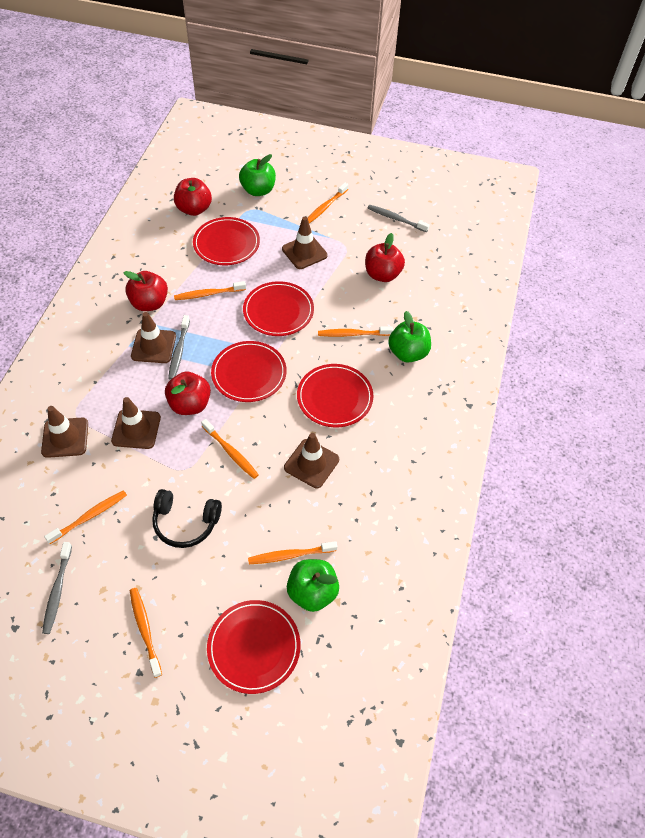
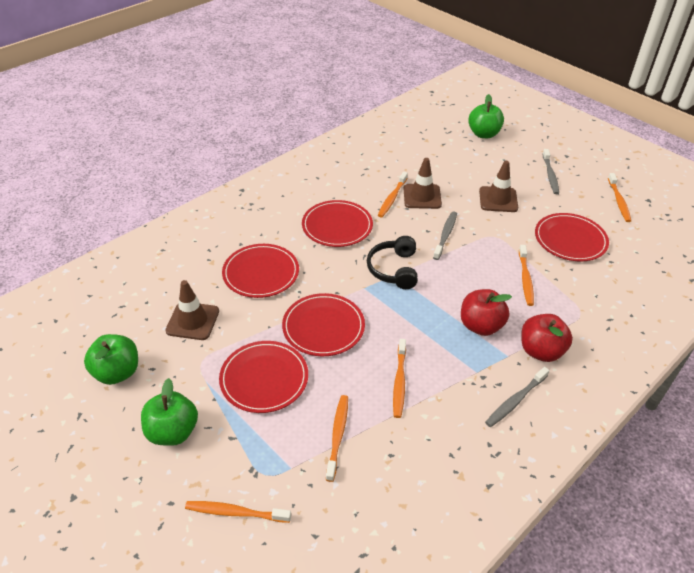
brown traffic cone: 5 -> 3
orange toothbrush: 7 -> 6
red apple: 4 -> 2

